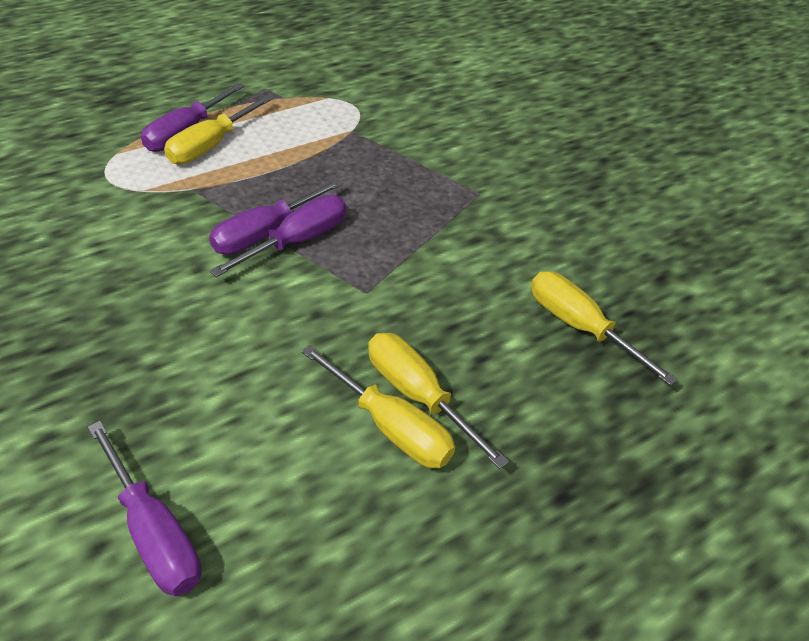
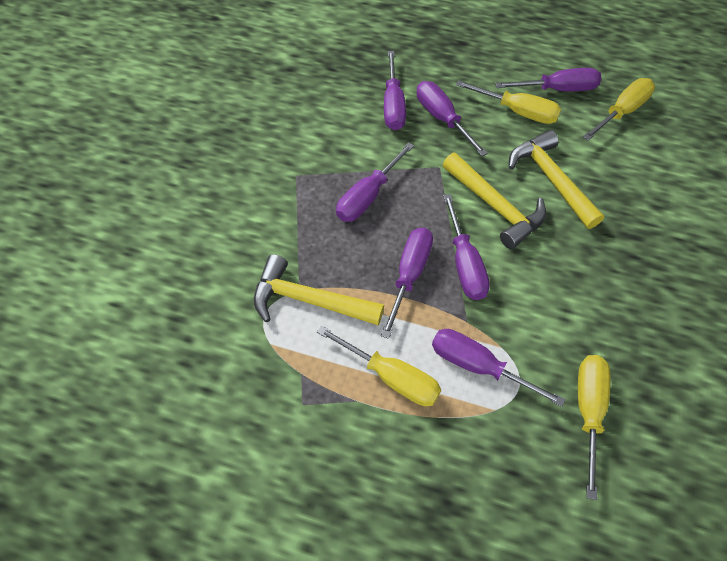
purple screwdriver: 4 -> 7
yellow hammer: 0 -> 3

